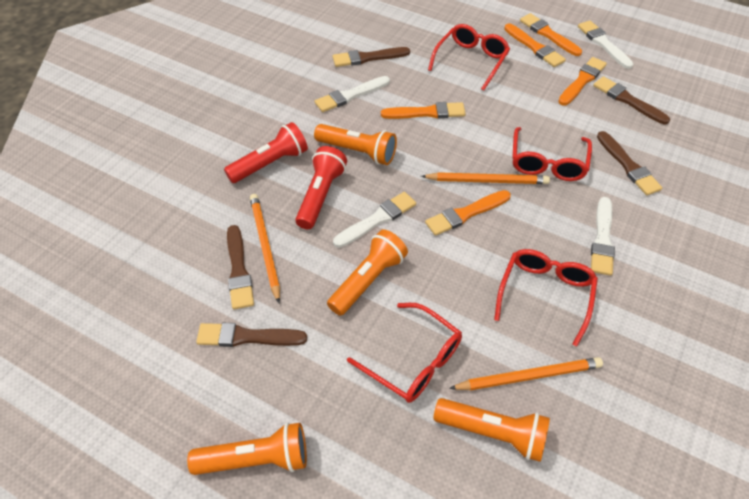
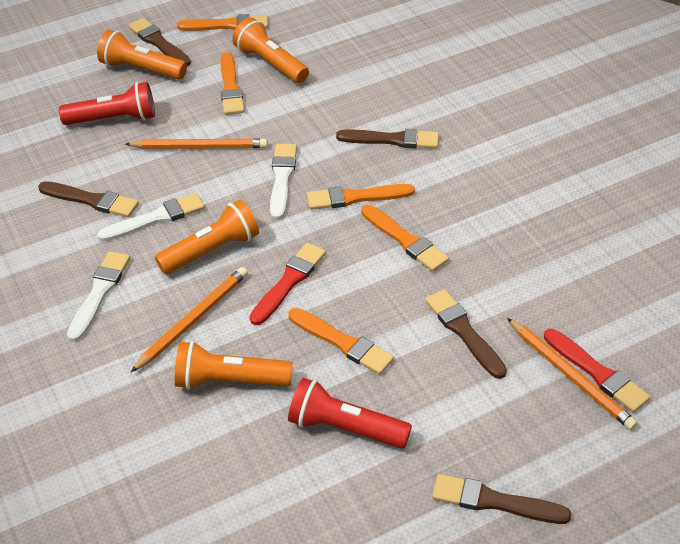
red brush: 0 -> 2
red glasses: 4 -> 0
white brush: 4 -> 3

